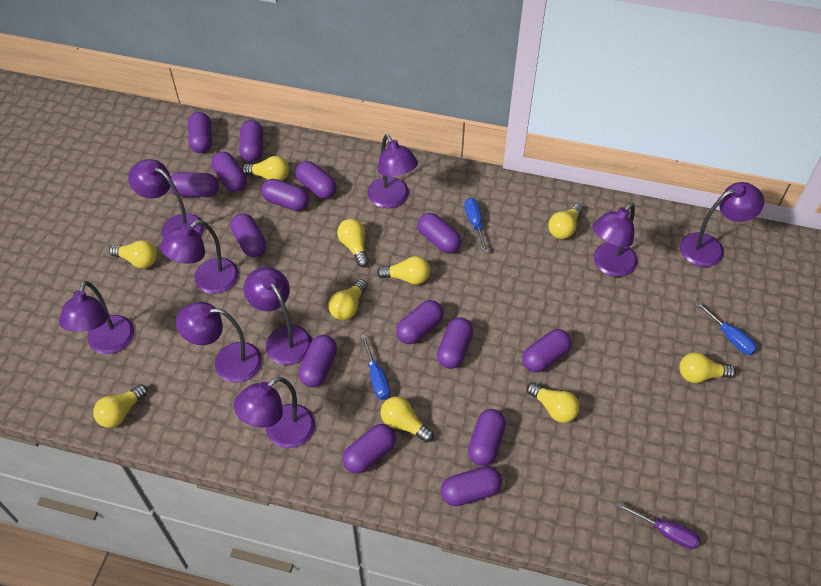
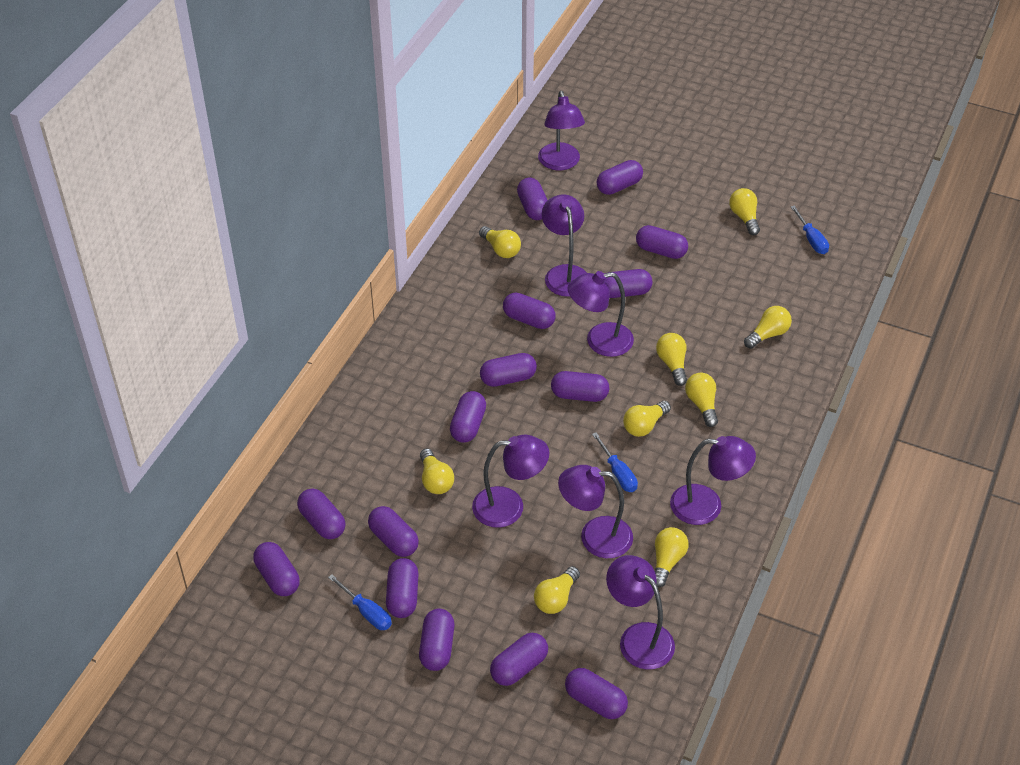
purple lamp: 9 -> 7
purple screwdriver: 1 -> 0
yellow light bulb: 10 -> 9

